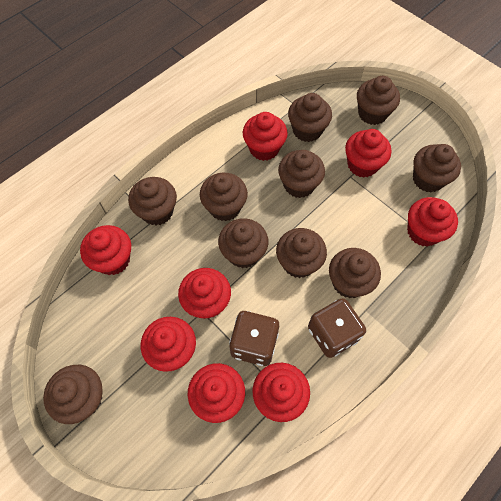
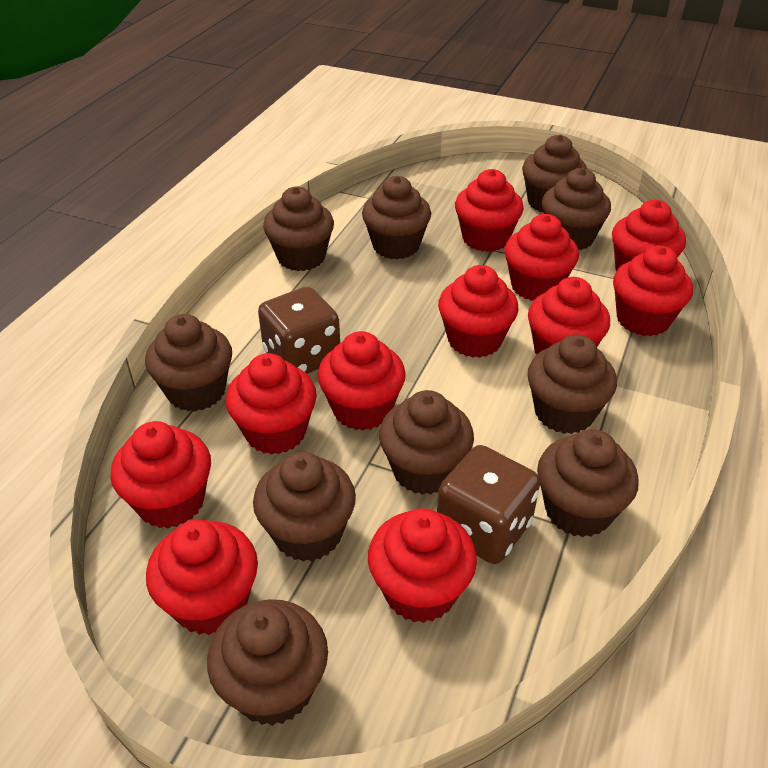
red cupcake: 8 -> 11

